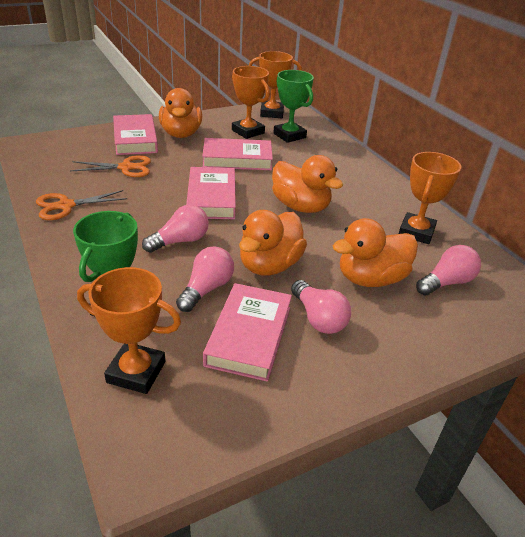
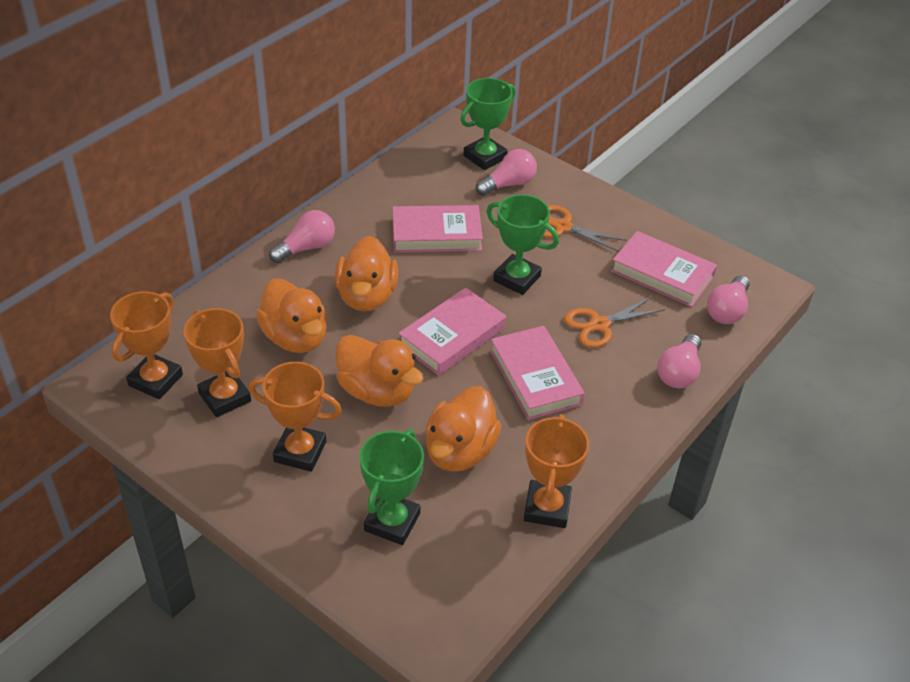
green trophy: 2 -> 3

